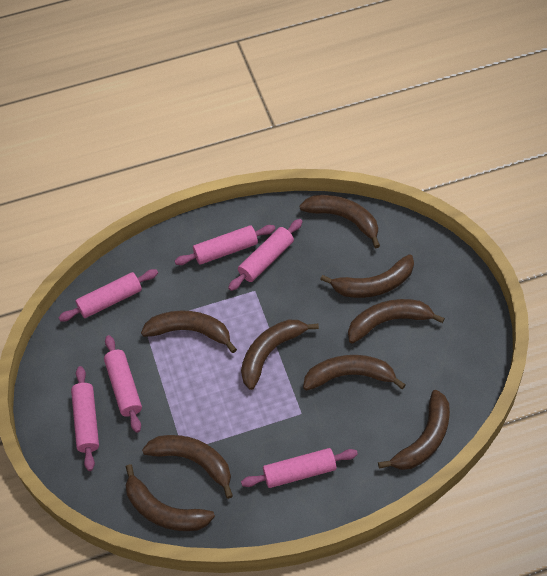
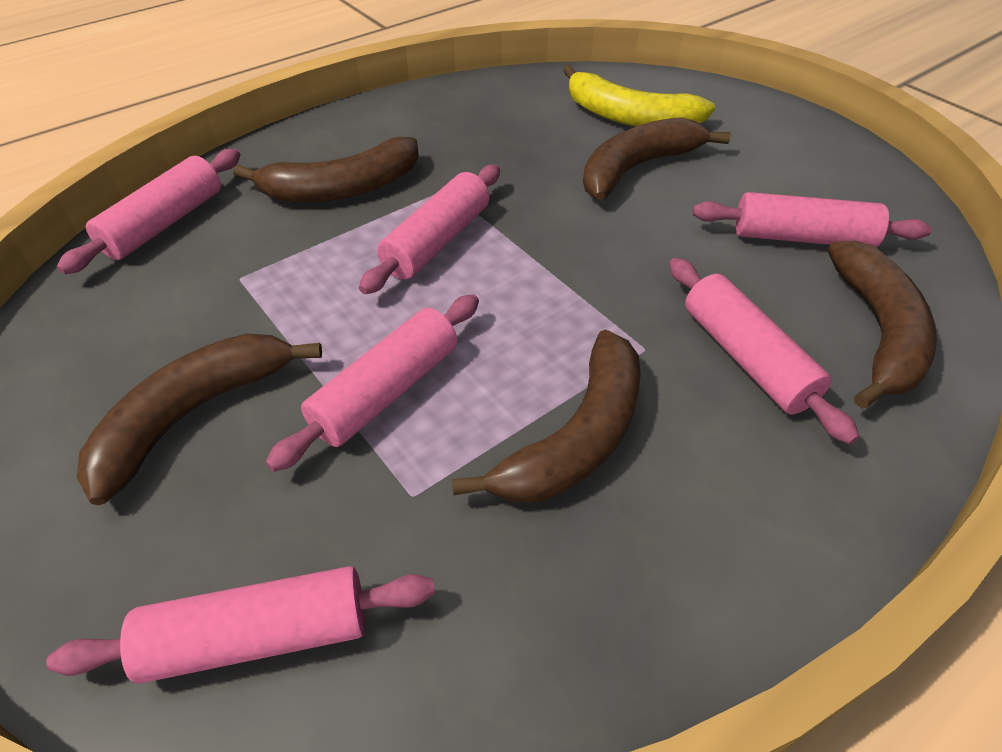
brown banana: 9 -> 5
yellow banana: 0 -> 1

